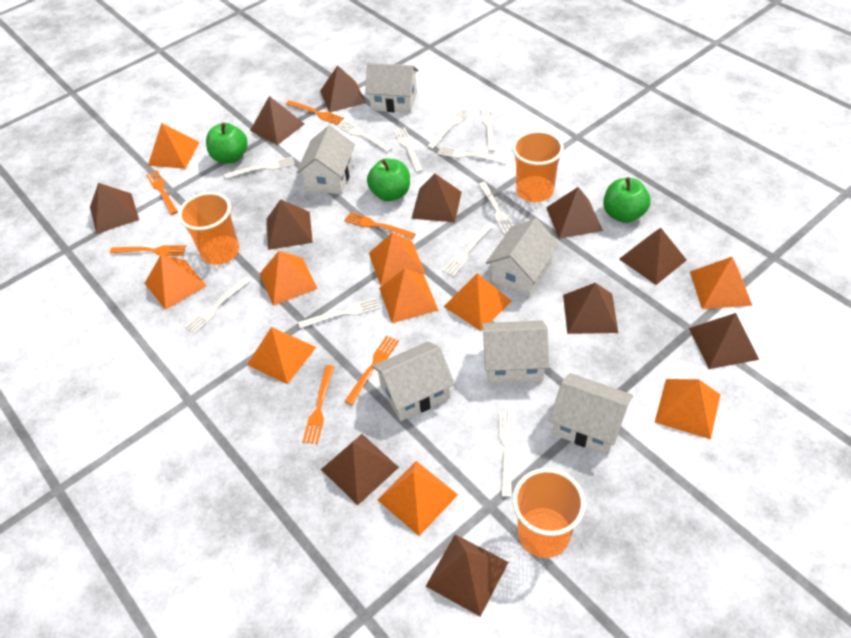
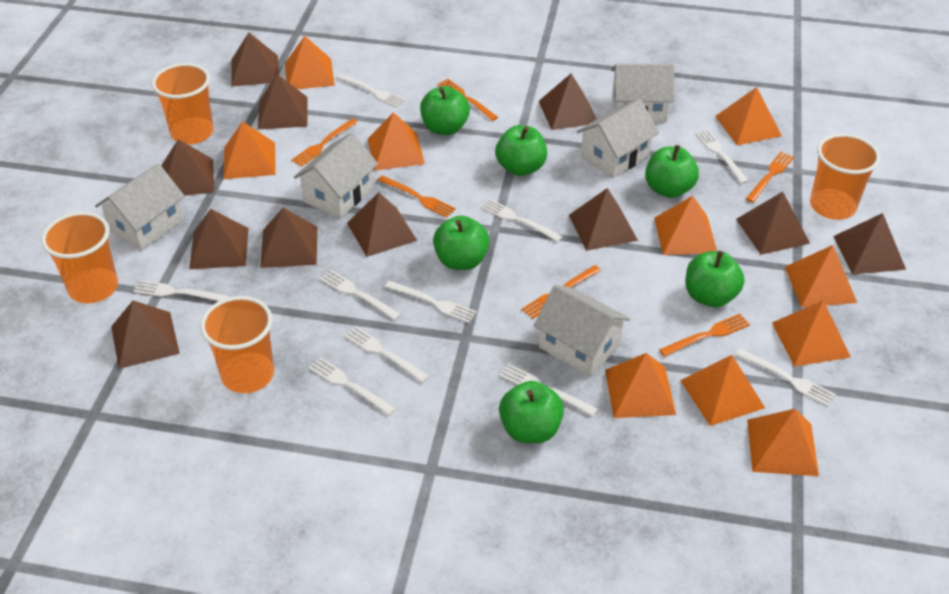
green apple: 3 -> 6
orange cup: 3 -> 4
white fork: 11 -> 10
white house: 6 -> 5

